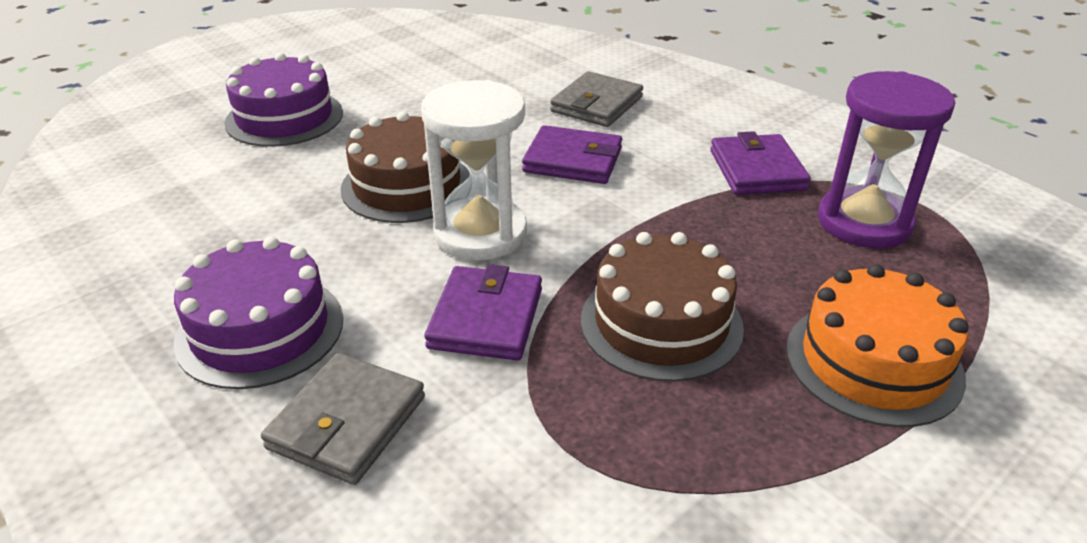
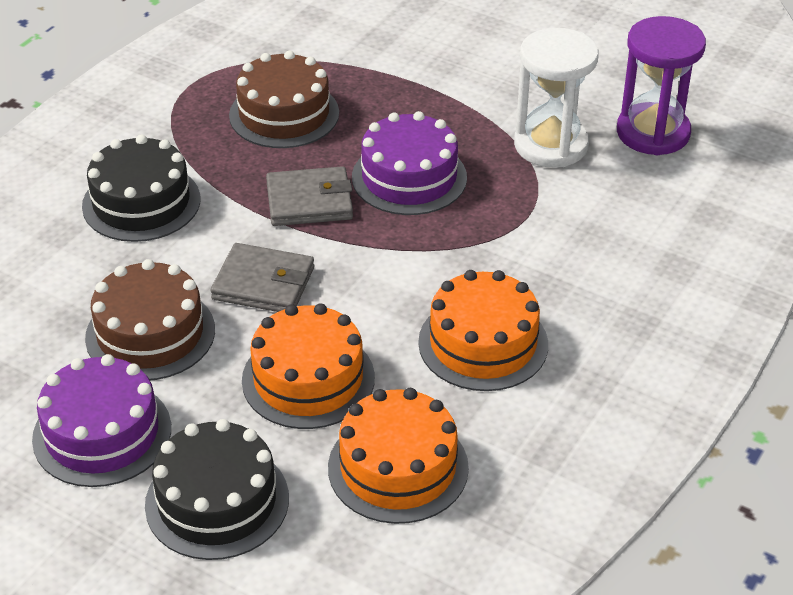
black cake: 0 -> 2
orange cake: 1 -> 3
purple wallet: 3 -> 0

